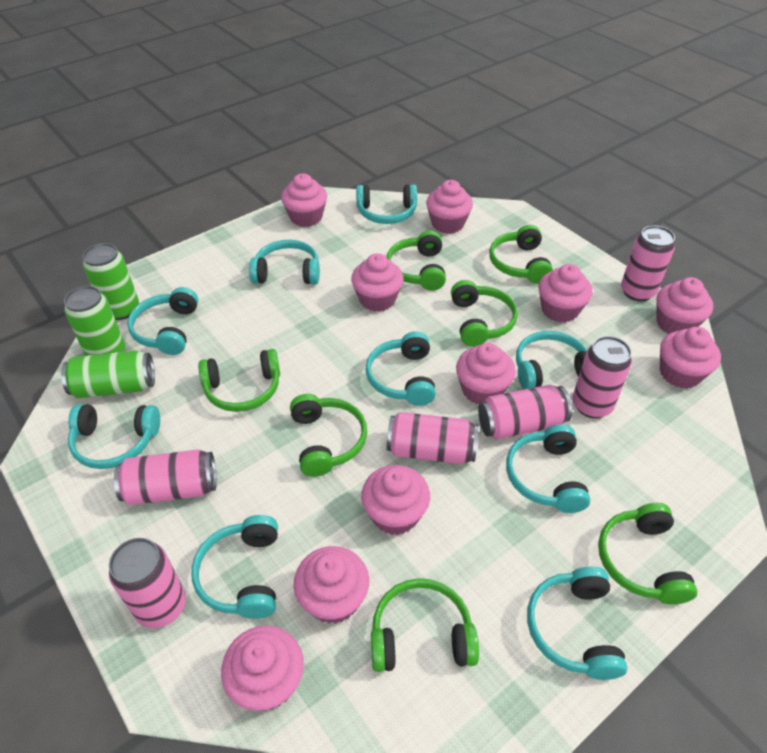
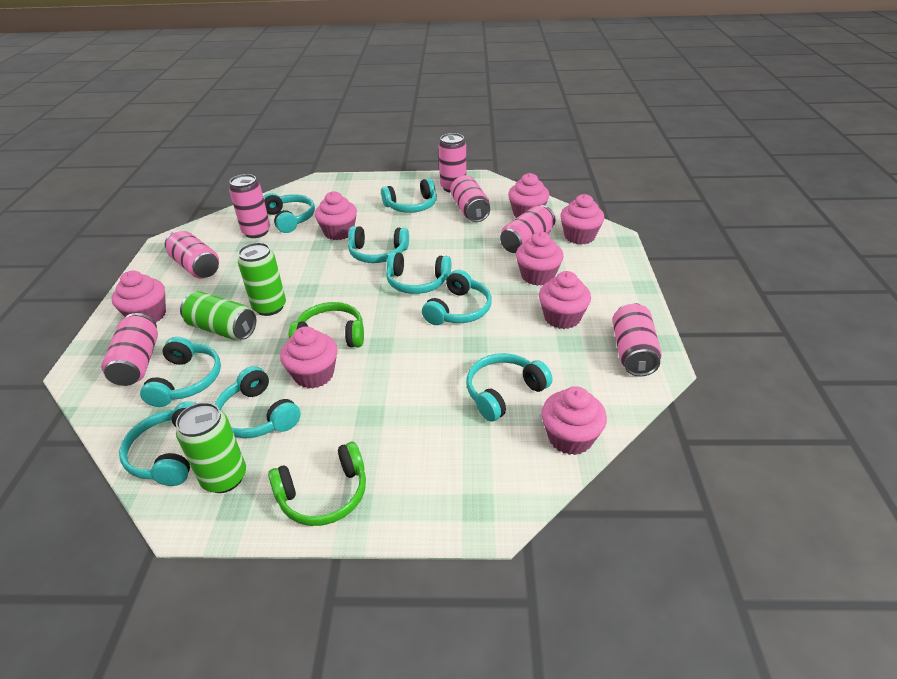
green headphones: 7 -> 2
pink can: 6 -> 7
pink cupcake: 10 -> 8

